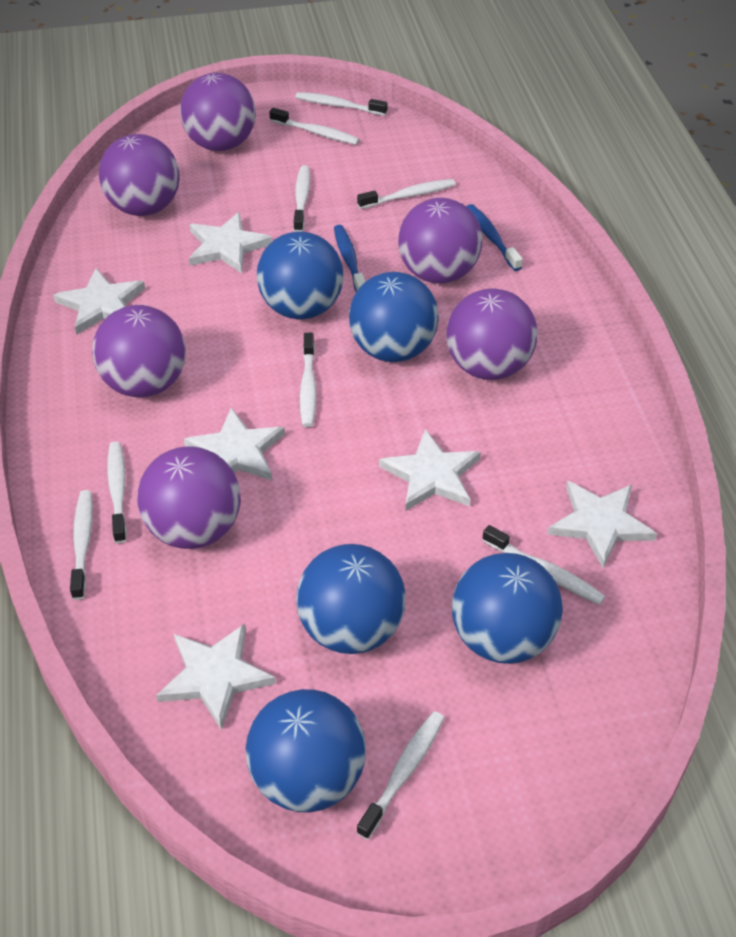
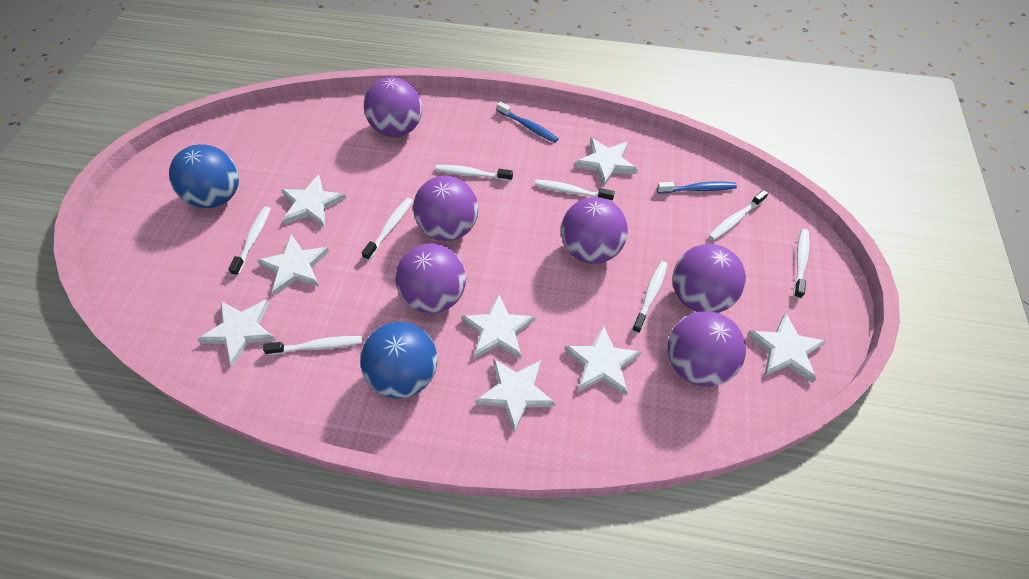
blue ball: 5 -> 2
white star: 6 -> 8
white toothbrush: 9 -> 8

